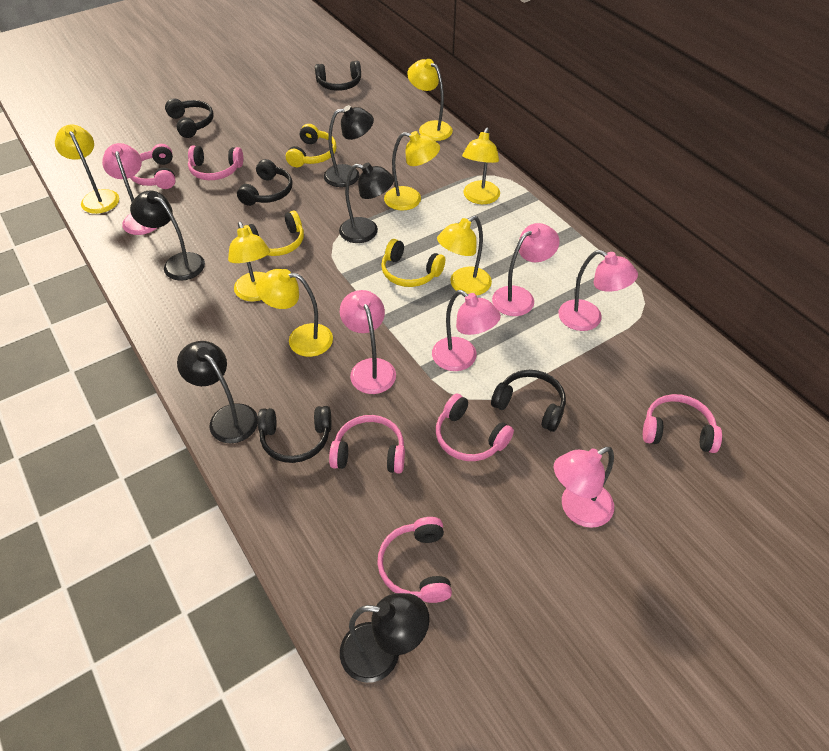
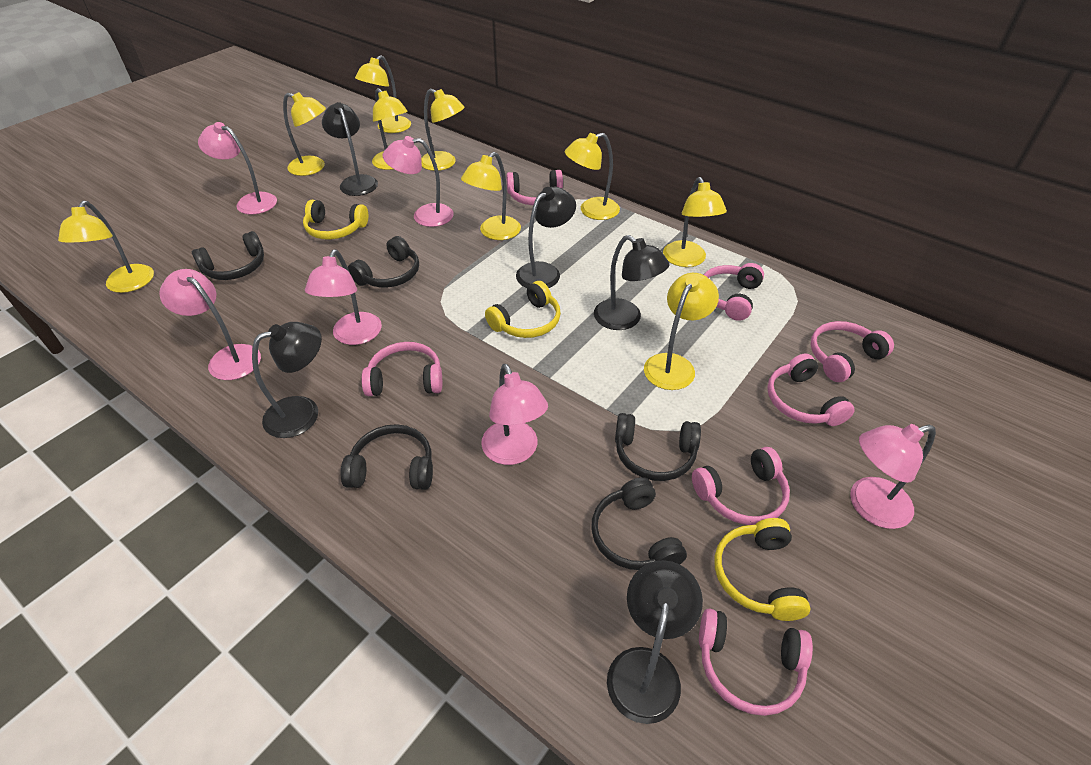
pink headphones: 6 -> 7
yellow lamp: 7 -> 9

